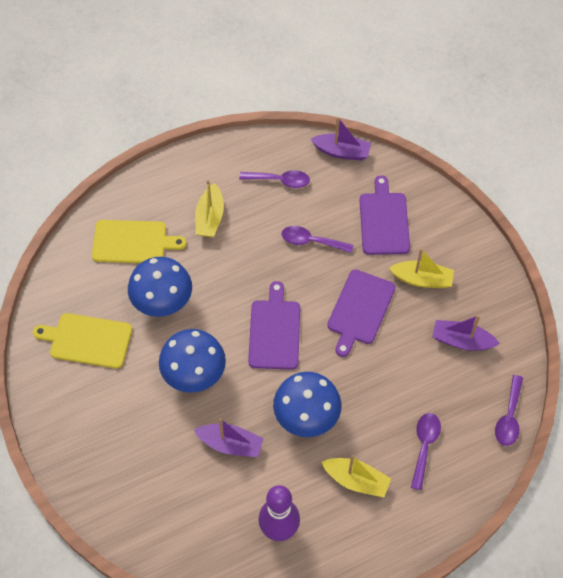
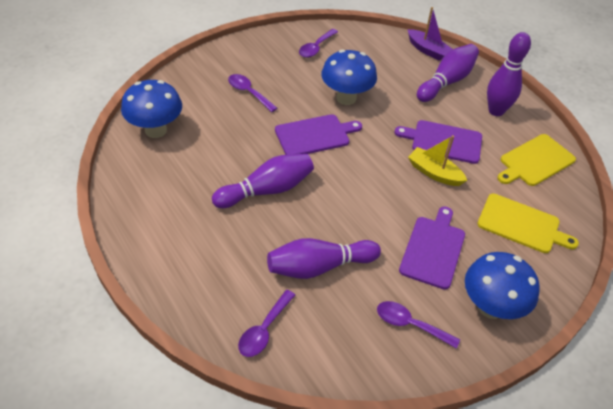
purple boat: 3 -> 1
purple bowling pin: 1 -> 4
yellow boat: 3 -> 1

